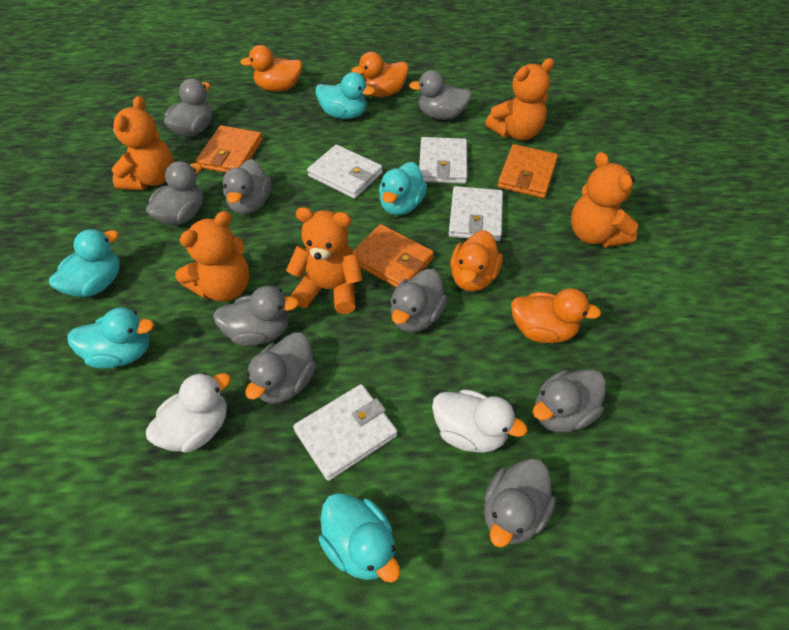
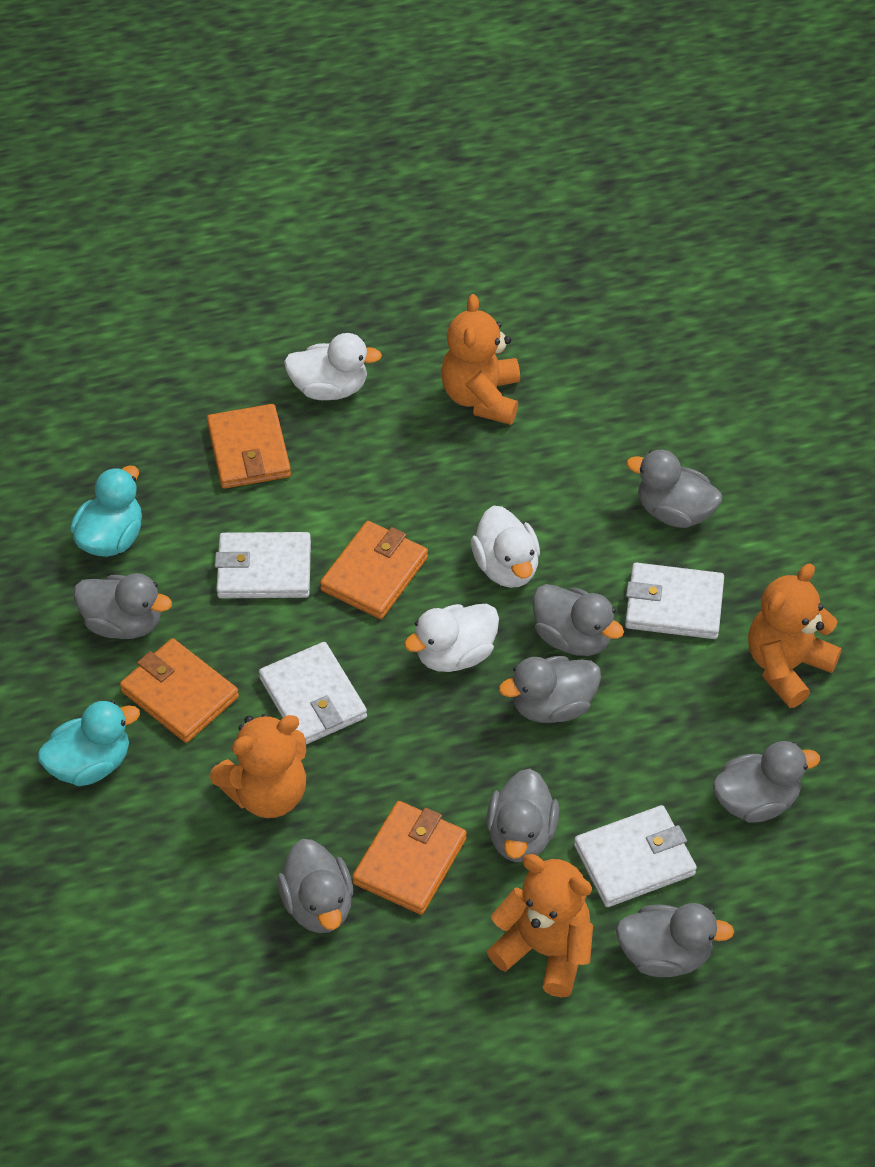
grey duck: 9 -> 8
orange duck: 4 -> 0
orange teddy bear: 5 -> 4
orange wallet: 3 -> 4
turquoise duck: 5 -> 2
white duck: 2 -> 3

